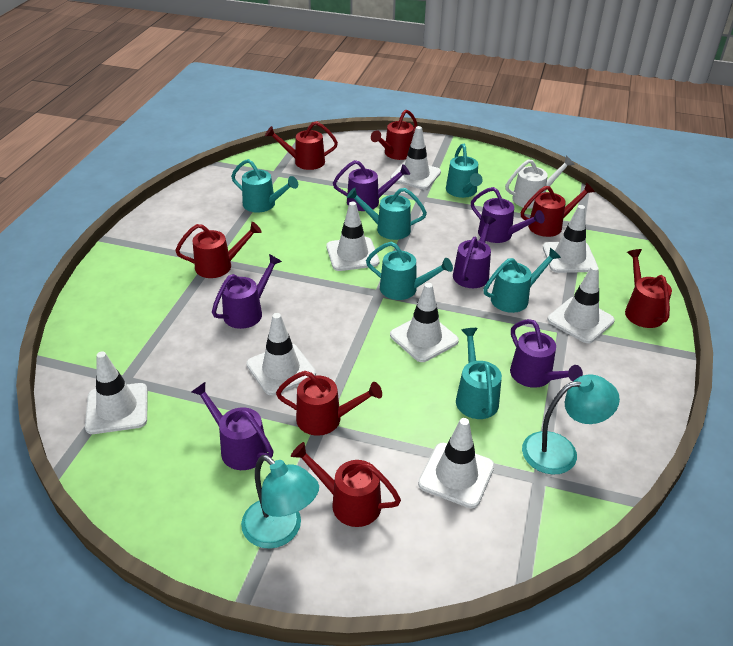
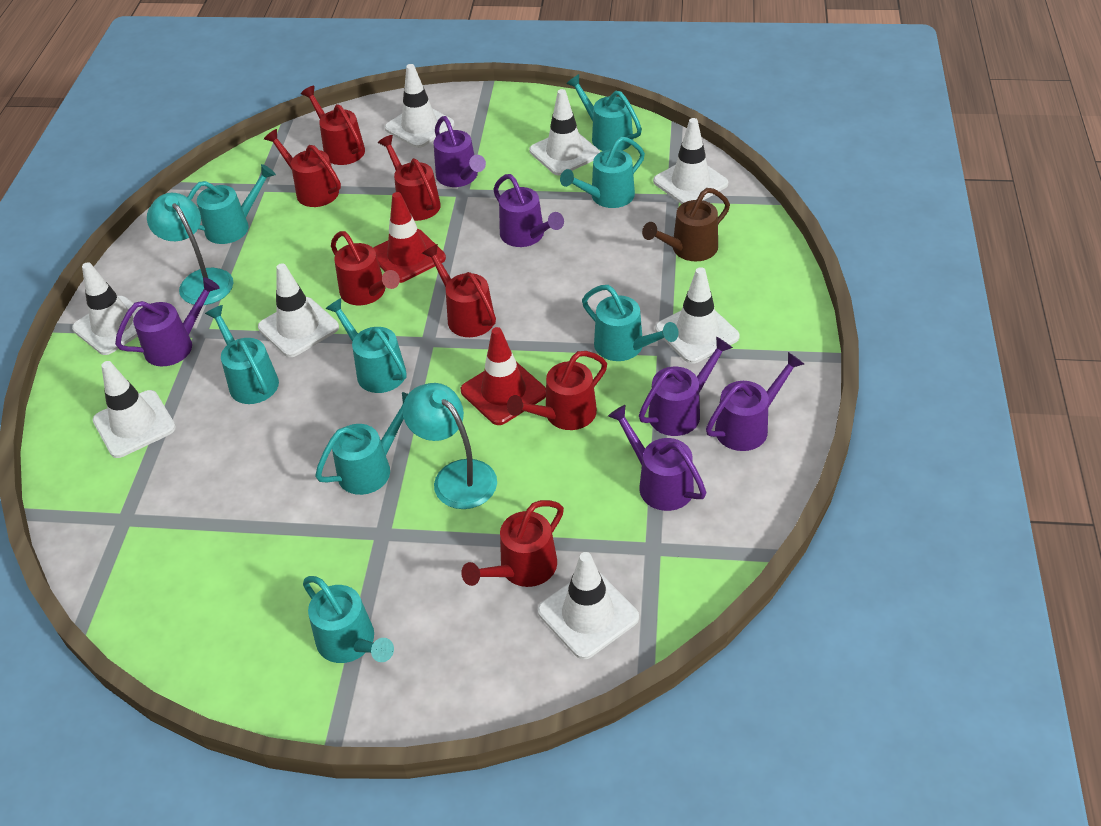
brown watering can: 0 -> 1
red traffic cone: 0 -> 2
turquoise watering can: 6 -> 8
white watering can: 1 -> 0

